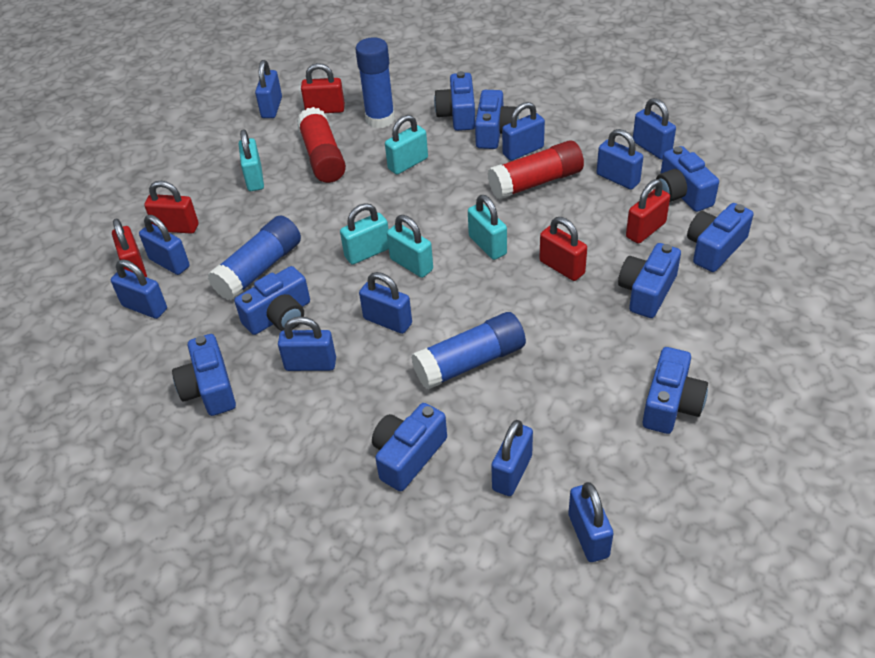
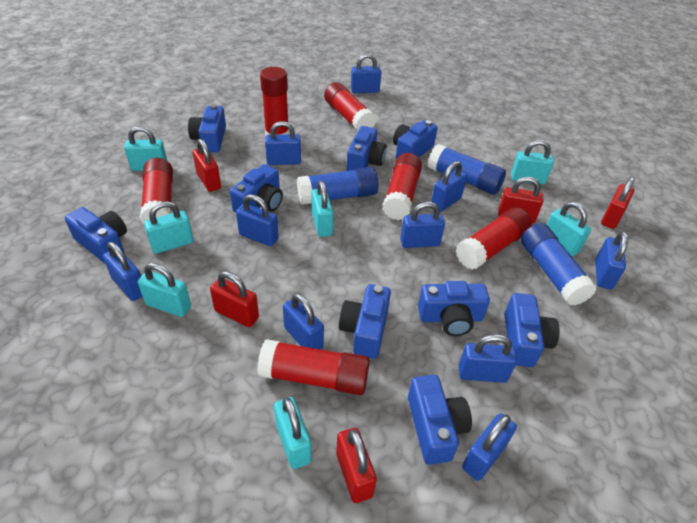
red glue stick: 2 -> 6
turquoise padlock: 5 -> 7

